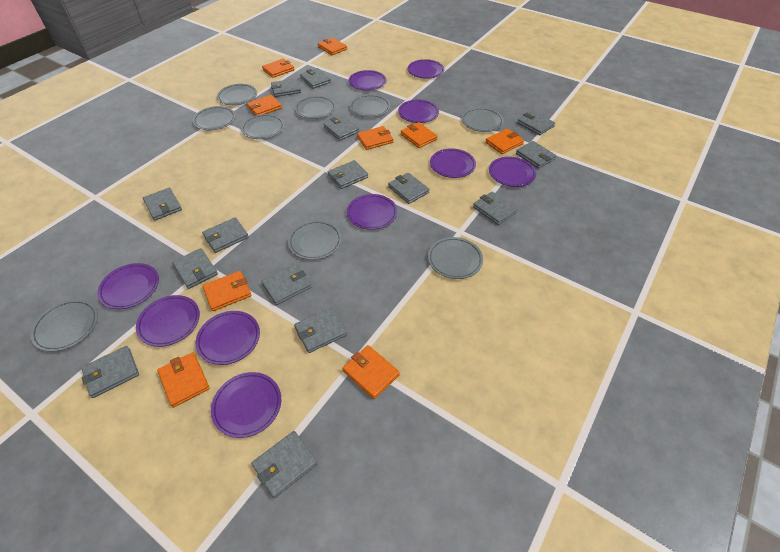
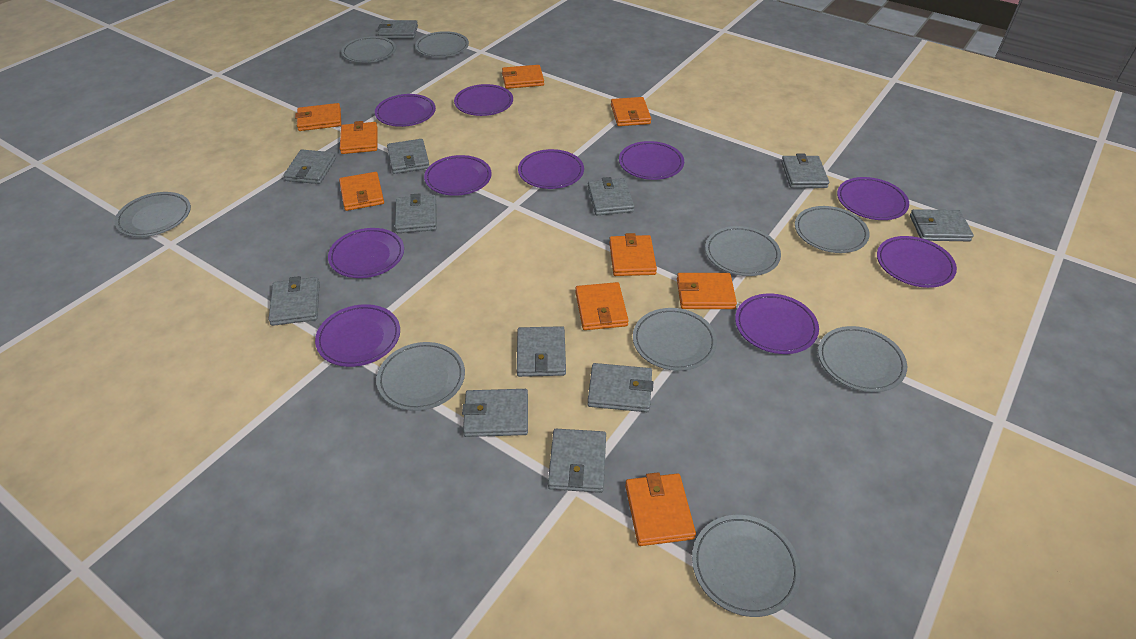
grey wallet: 15 -> 12

